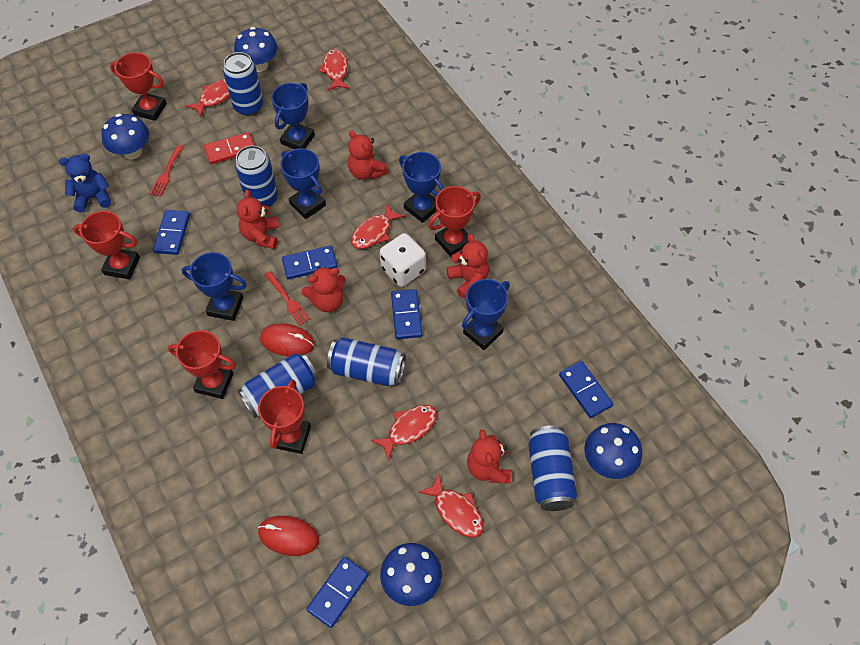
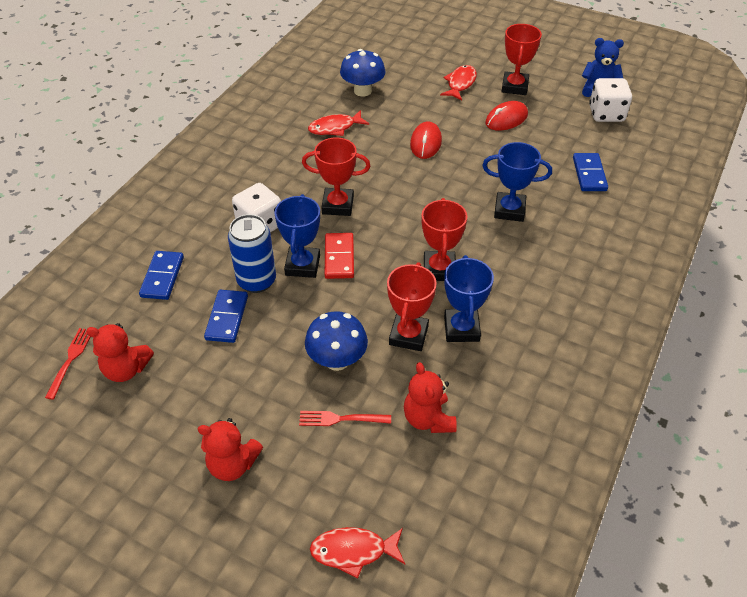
blue can: 5 -> 1
blue domino: 5 -> 3
blue mushroom: 4 -> 2
blue trophy: 5 -> 3
red fish: 5 -> 3
red teddy bear: 5 -> 3
red trophy: 5 -> 4
white dice: 1 -> 2

